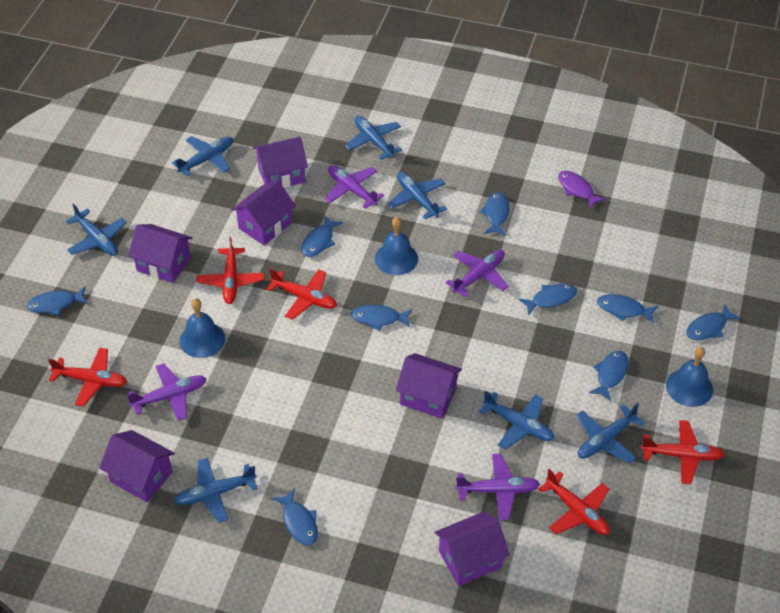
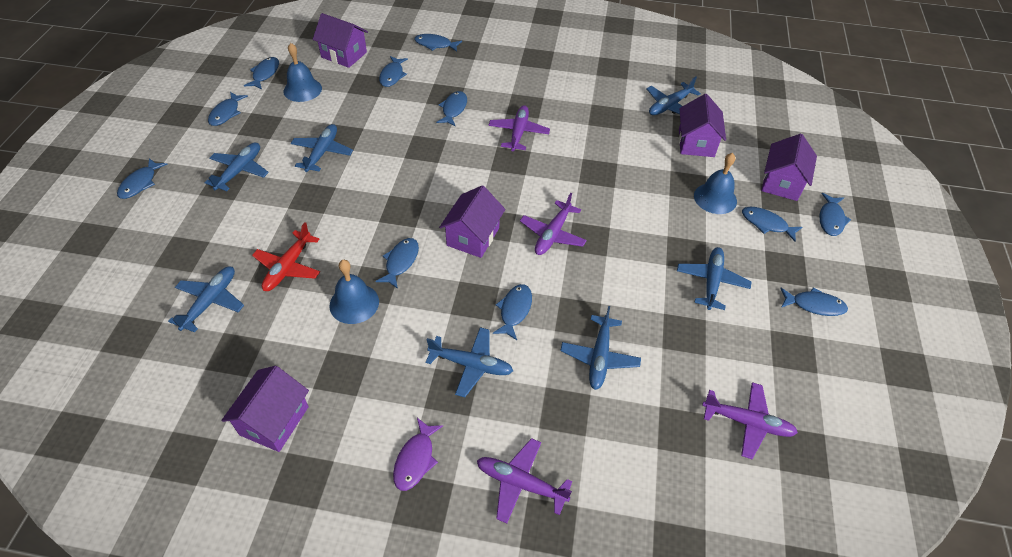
blue fish: 9 -> 11
purple house: 6 -> 5
red plane: 5 -> 1

